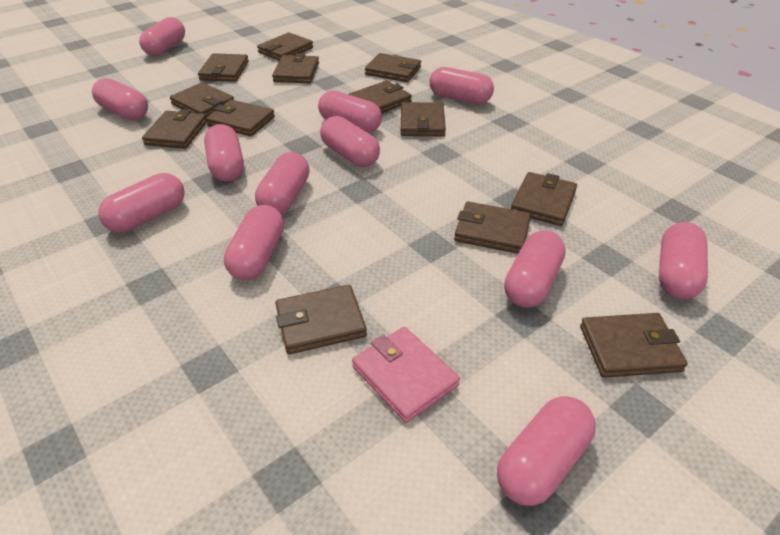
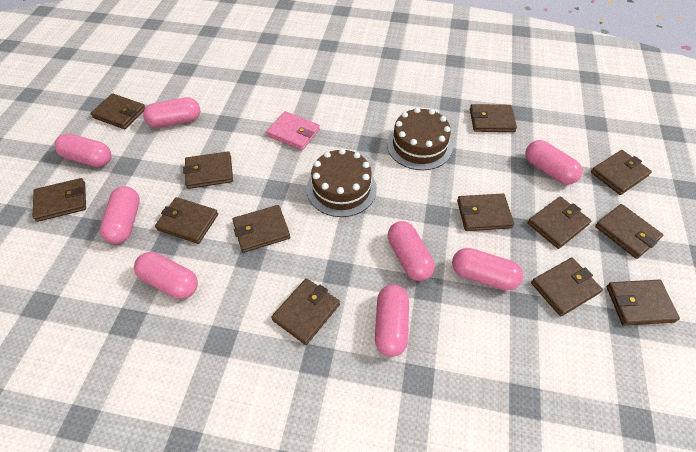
brown cake: 0 -> 2
pink capsule: 12 -> 8

